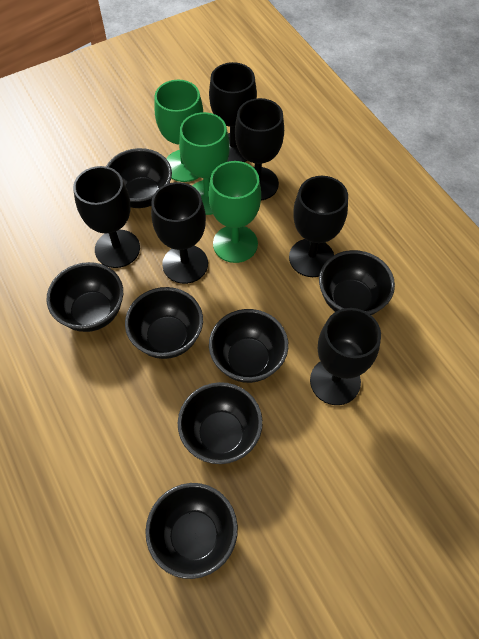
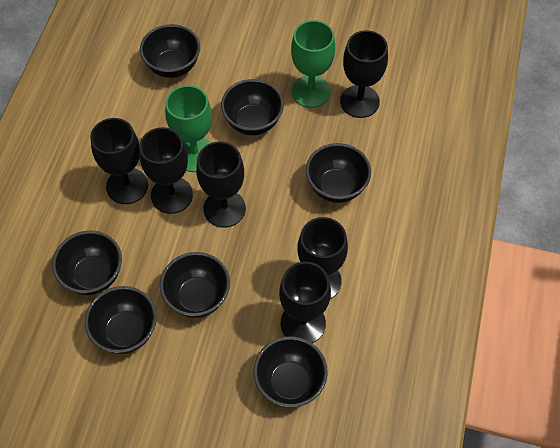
green goblet: 3 -> 2

